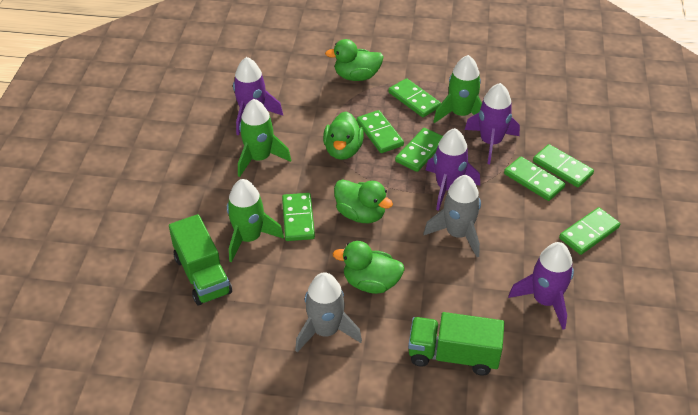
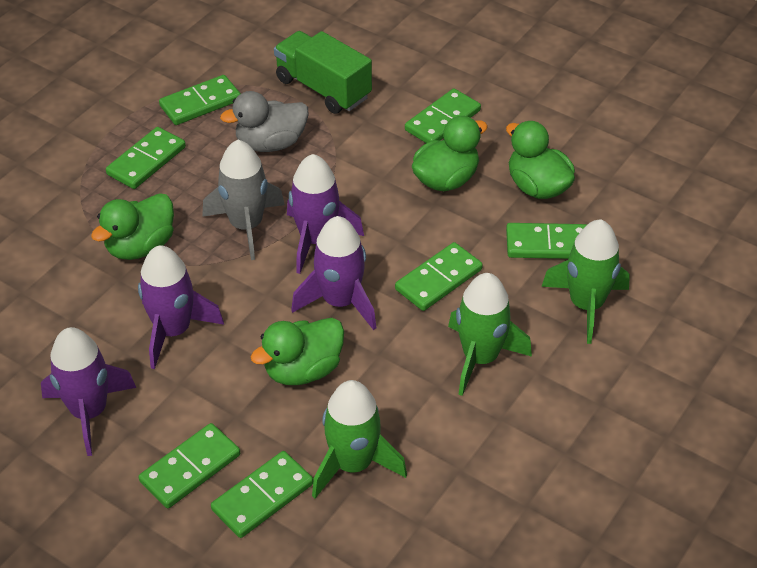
green truck: 2 -> 1
grey duck: 0 -> 1
grey rocket: 2 -> 1

